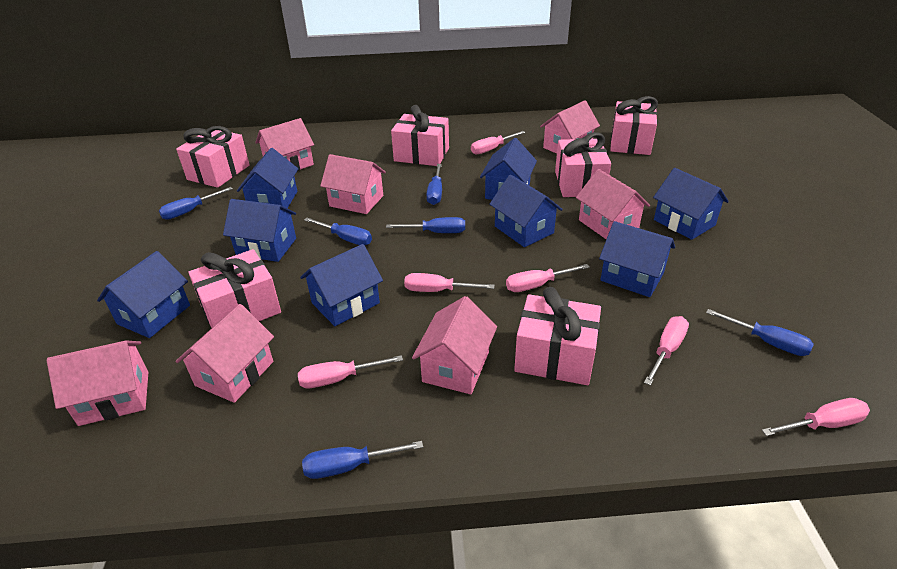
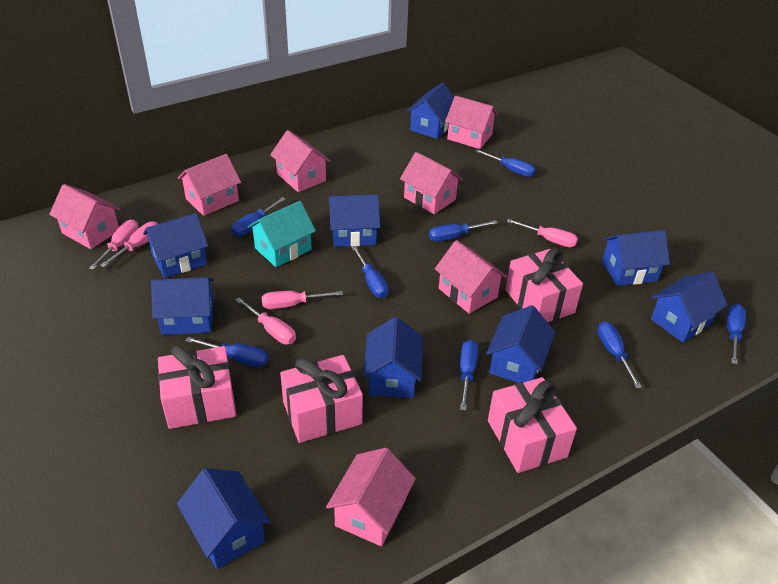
blue house: 8 -> 9
blue screwdriver: 6 -> 8
pink gift: 6 -> 4
pink screwdriver: 6 -> 5
turquoise house: 0 -> 1

